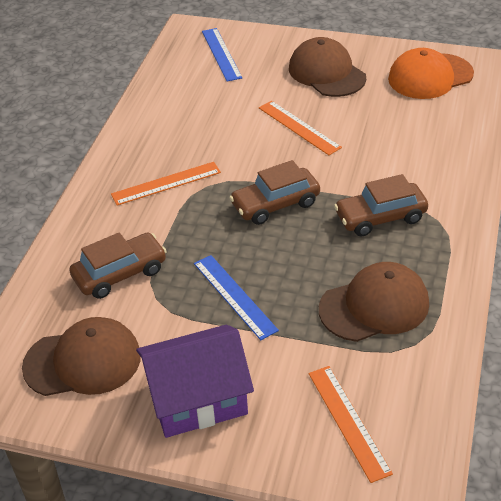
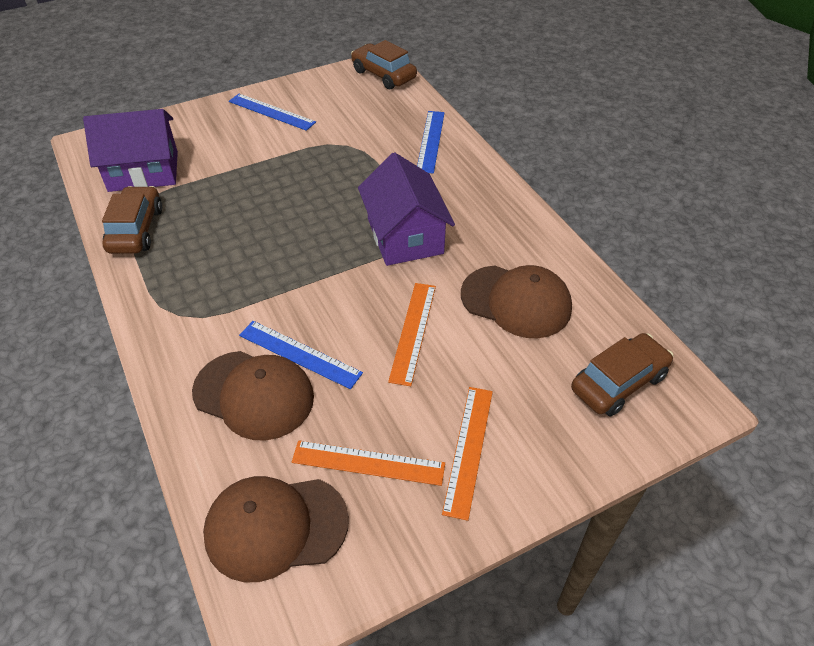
blue ruler: 2 -> 3
orange cap: 1 -> 0
purple house: 1 -> 2

